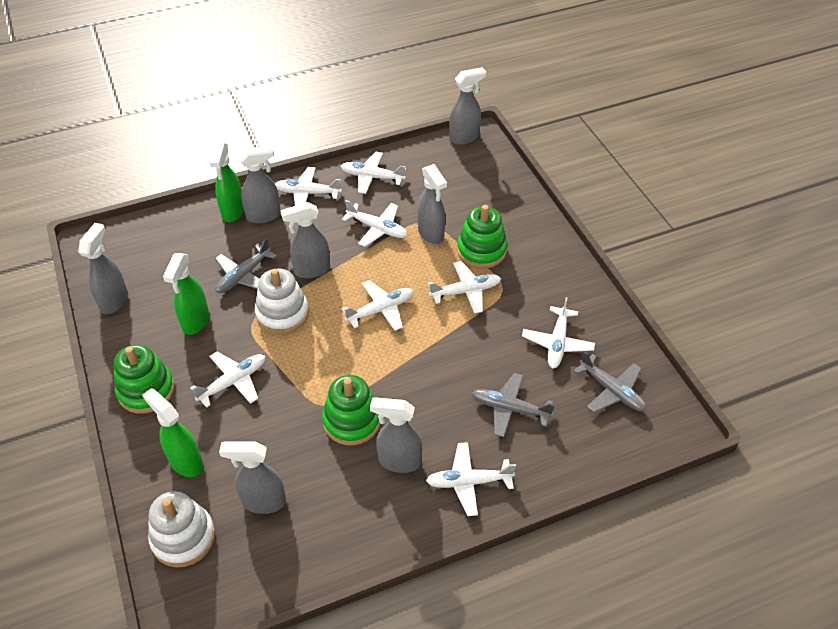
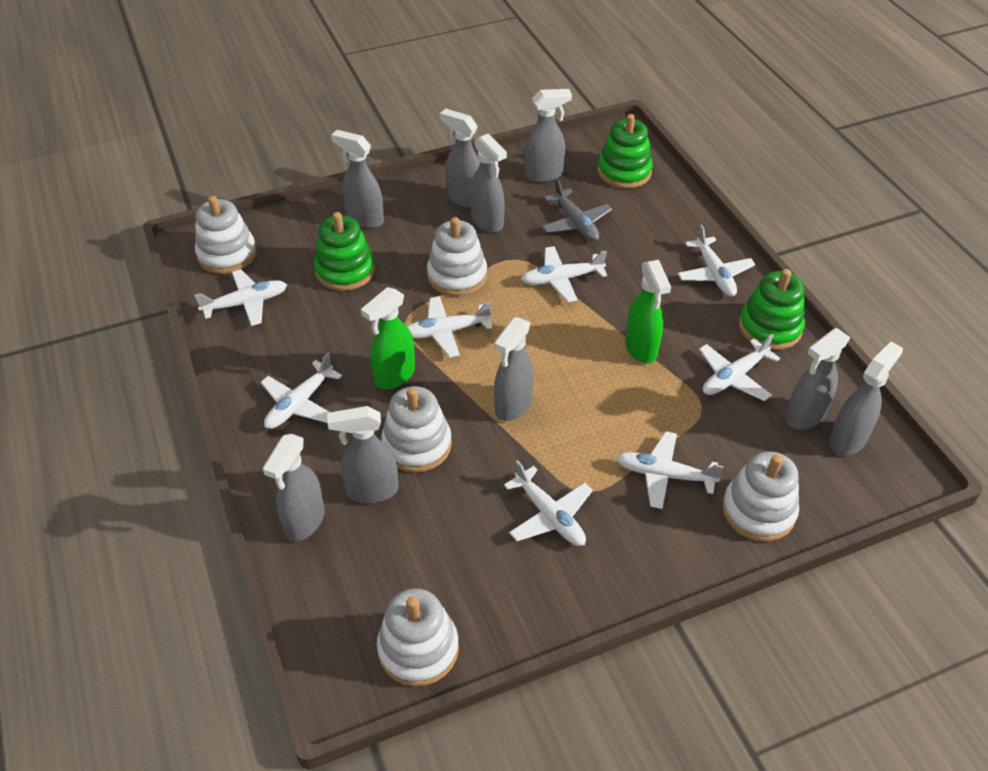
green spray bottle: 3 -> 2
grey plane: 3 -> 1
grey spray bottle: 7 -> 9
white stacking toy: 2 -> 5

